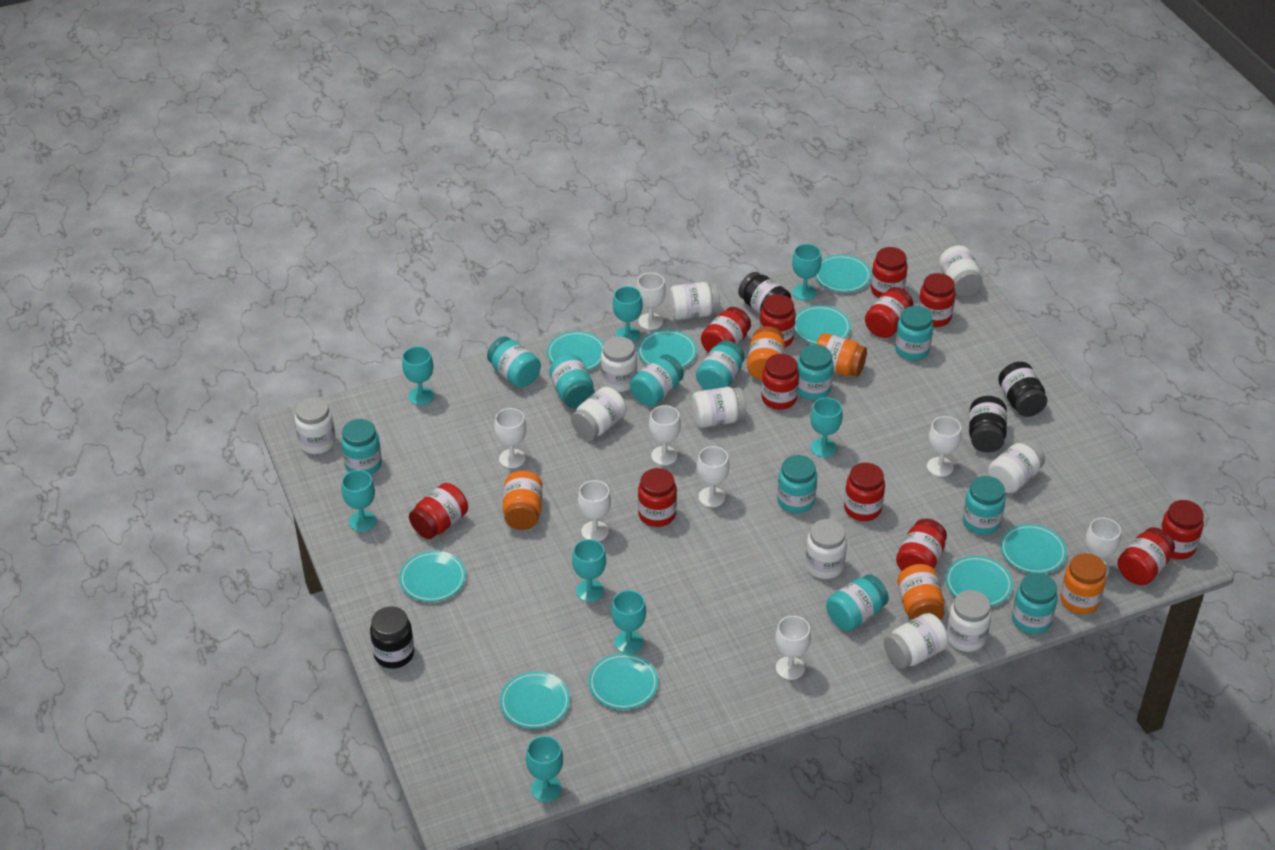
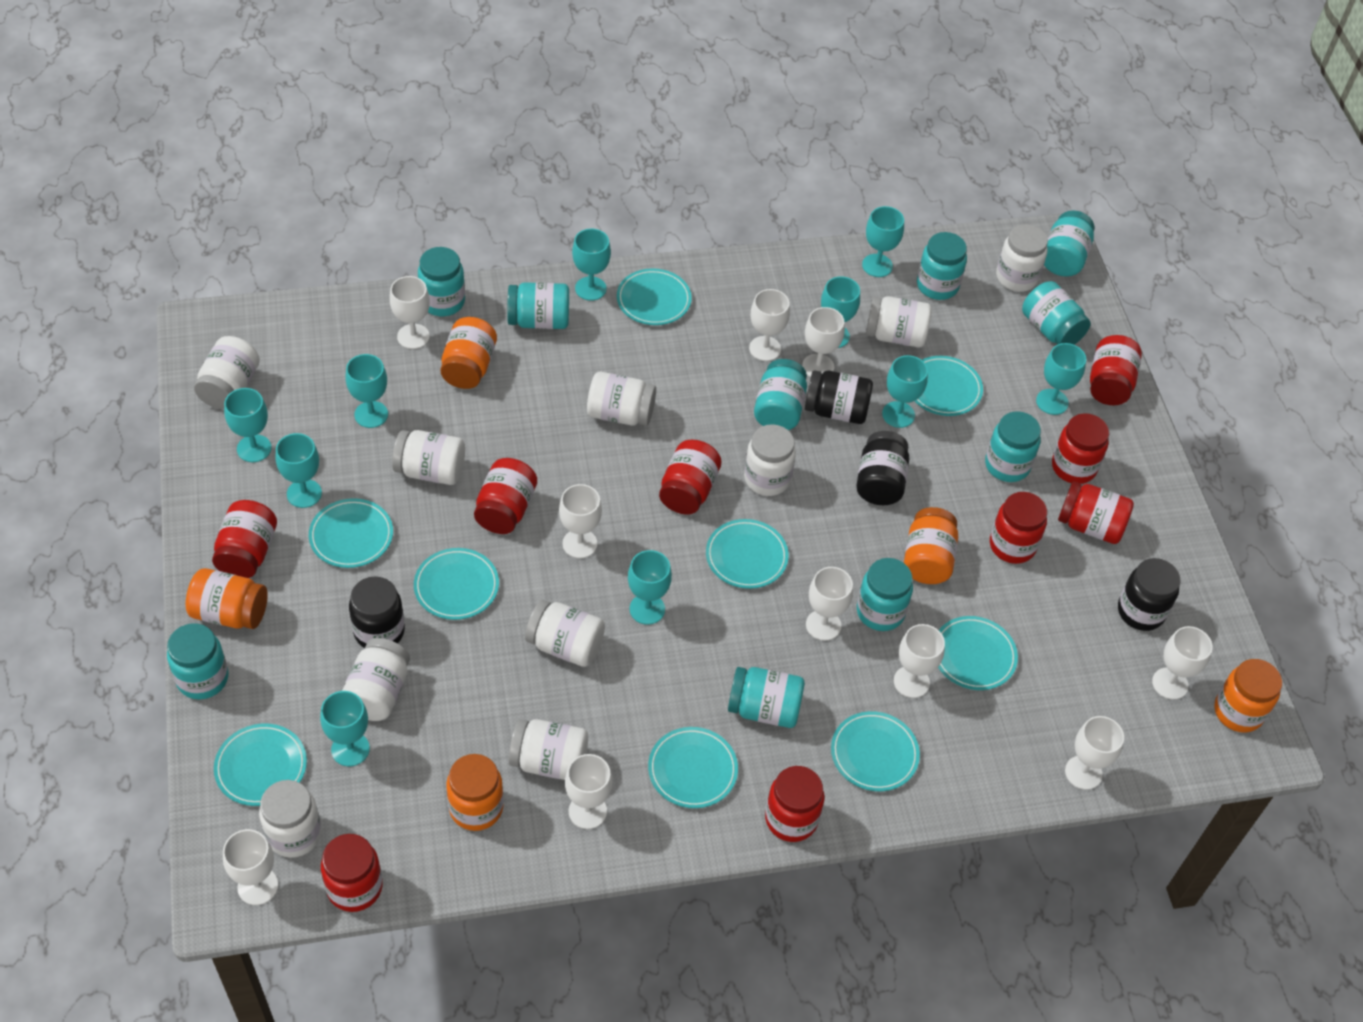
red jar: 12 -> 9
turquoise goblet: 8 -> 10
turquoise jar: 11 -> 10
white goblet: 8 -> 10

